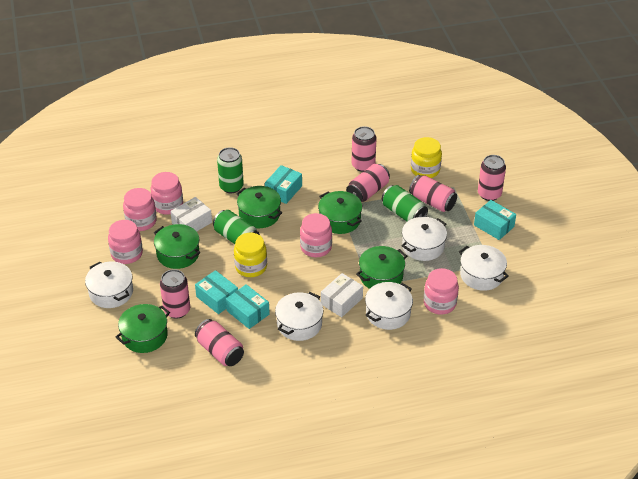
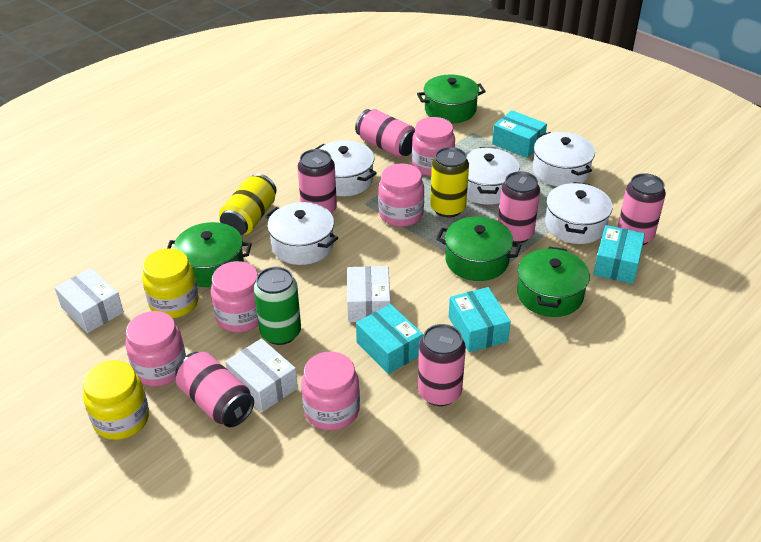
green can: 3 -> 1
green pot: 5 -> 4
white box: 2 -> 3
yellow can: 0 -> 2

